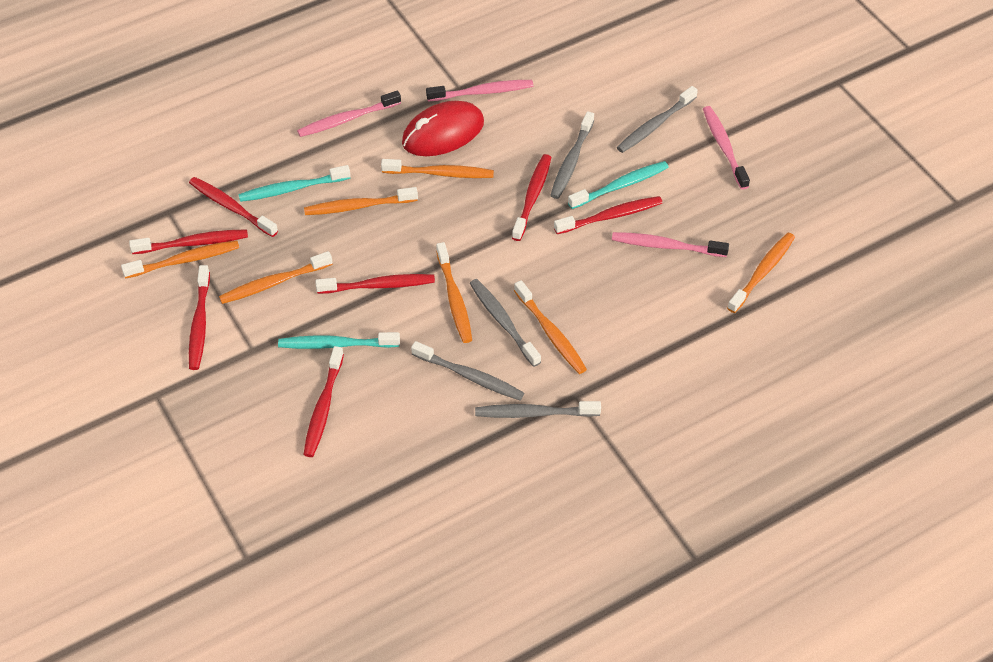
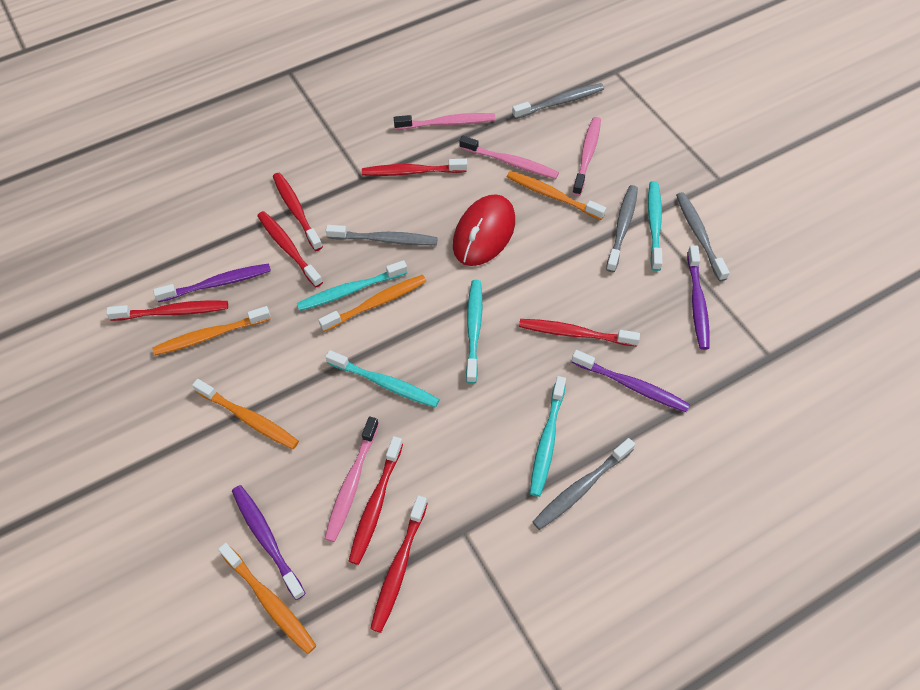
orange toothbrush: 7 -> 5
purple toothbrush: 0 -> 4
turquoise toothbrush: 3 -> 5

